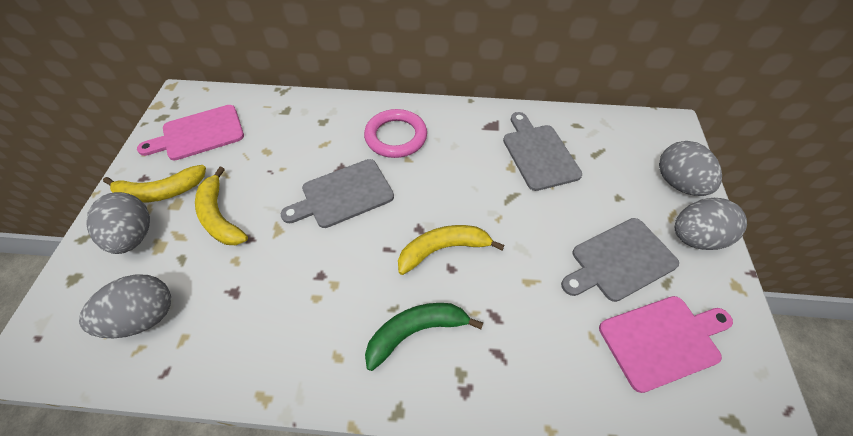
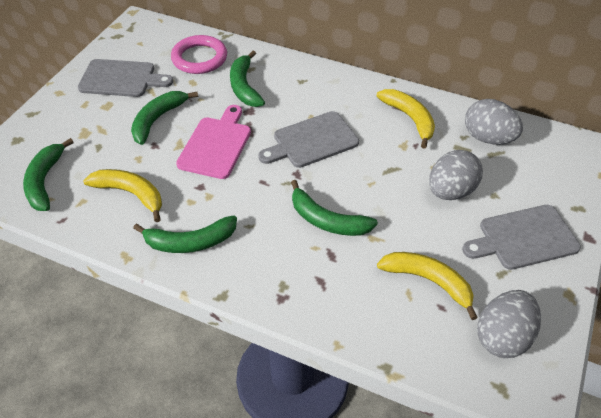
green banana: 1 -> 5
grey egg: 4 -> 3
pink cutting board: 2 -> 1

